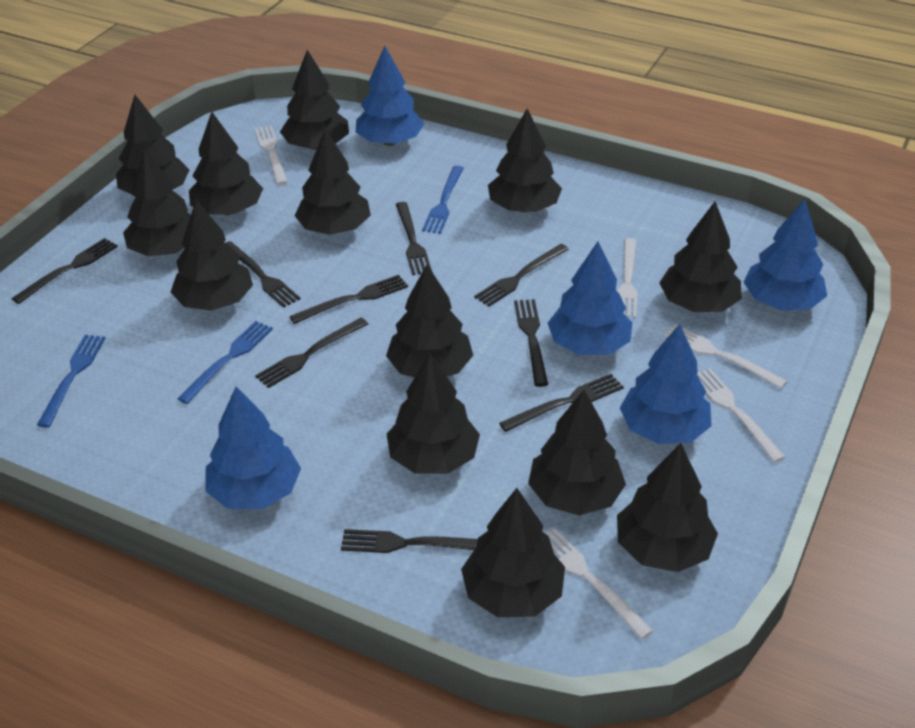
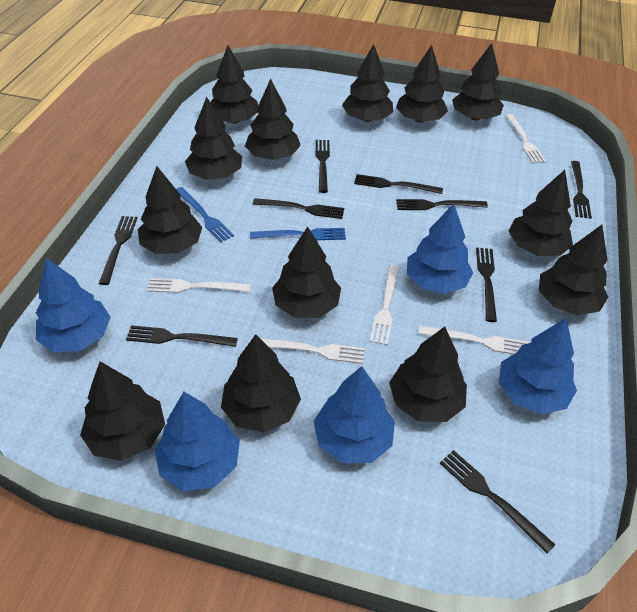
blue fork: 3 -> 2

